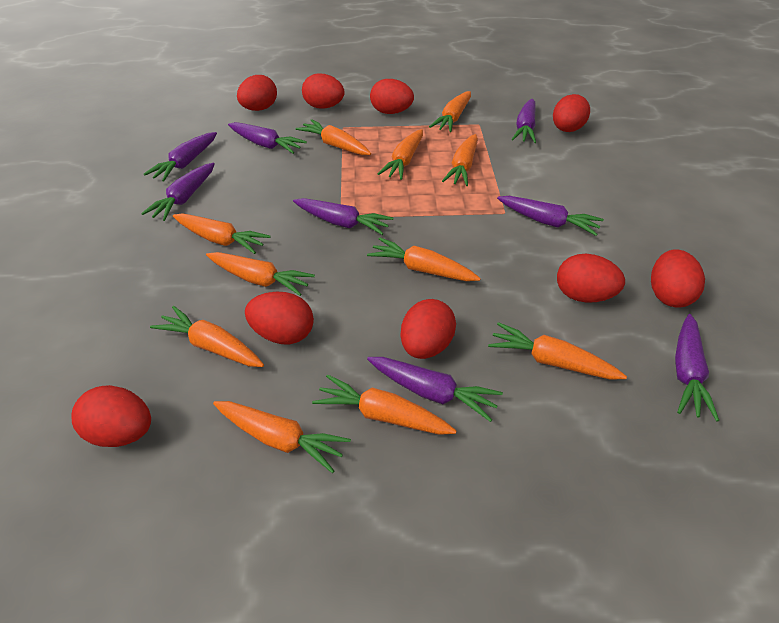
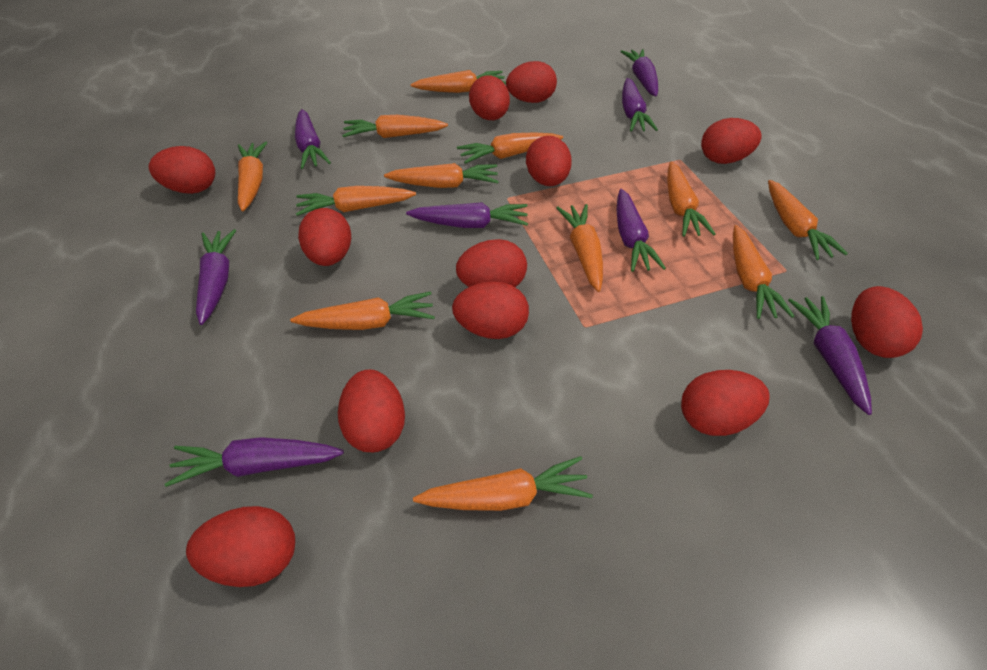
orange carrot: 11 -> 12
red egg: 9 -> 12

